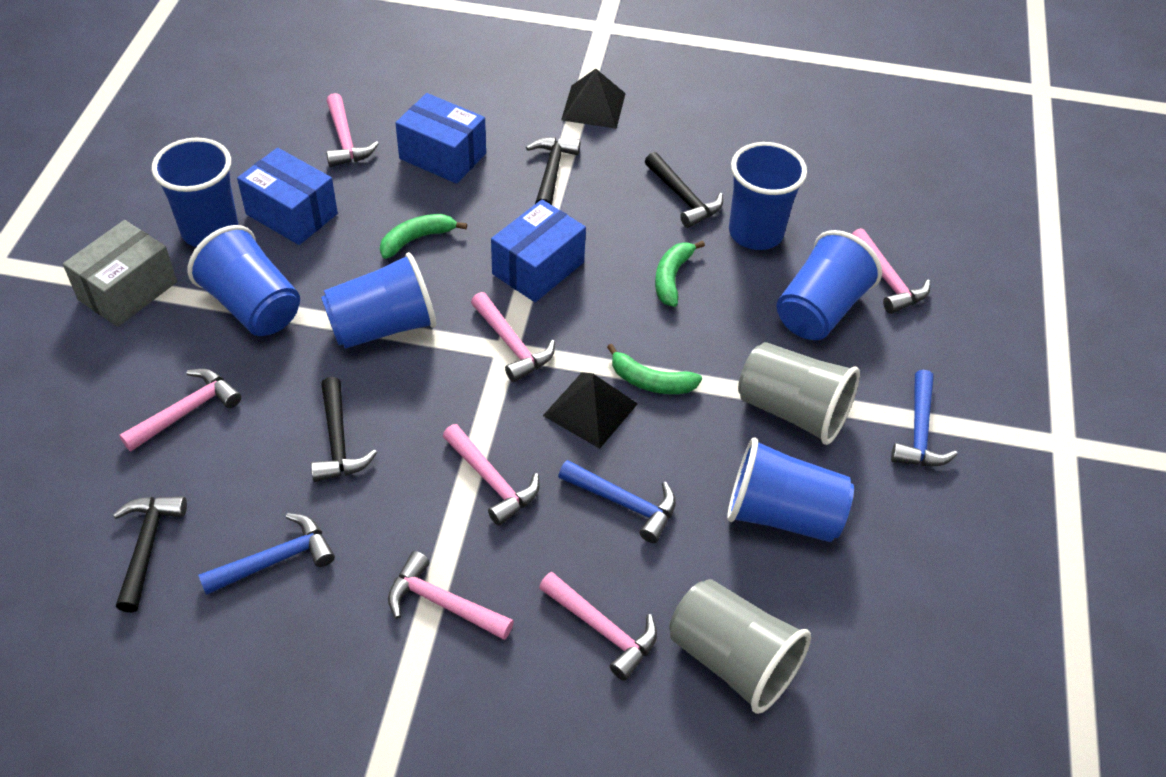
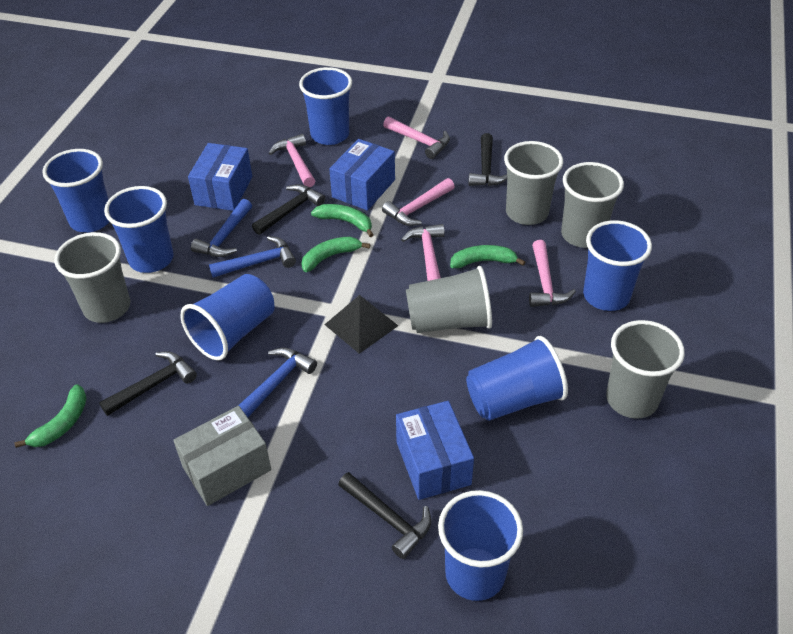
black pyramid: 2 -> 1
blue cup: 6 -> 7
green banana: 3 -> 4
grey cup: 2 -> 5
pink hammer: 7 -> 5

